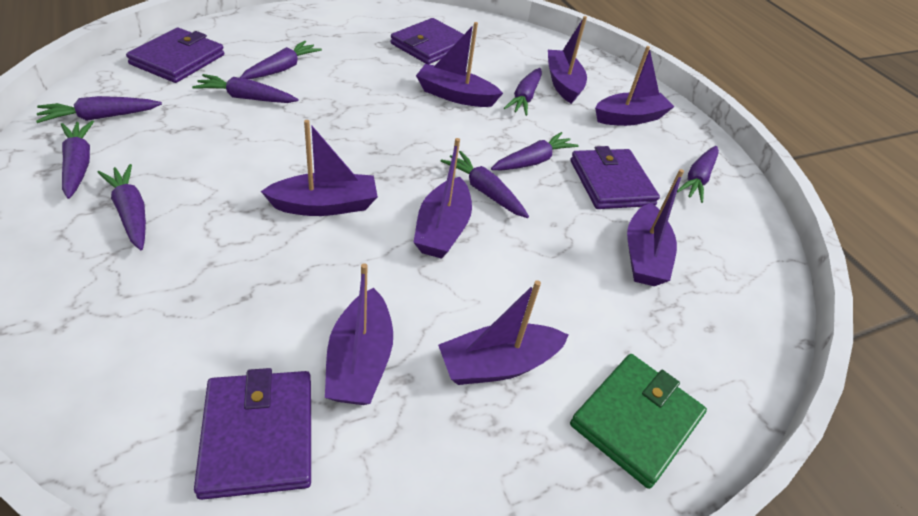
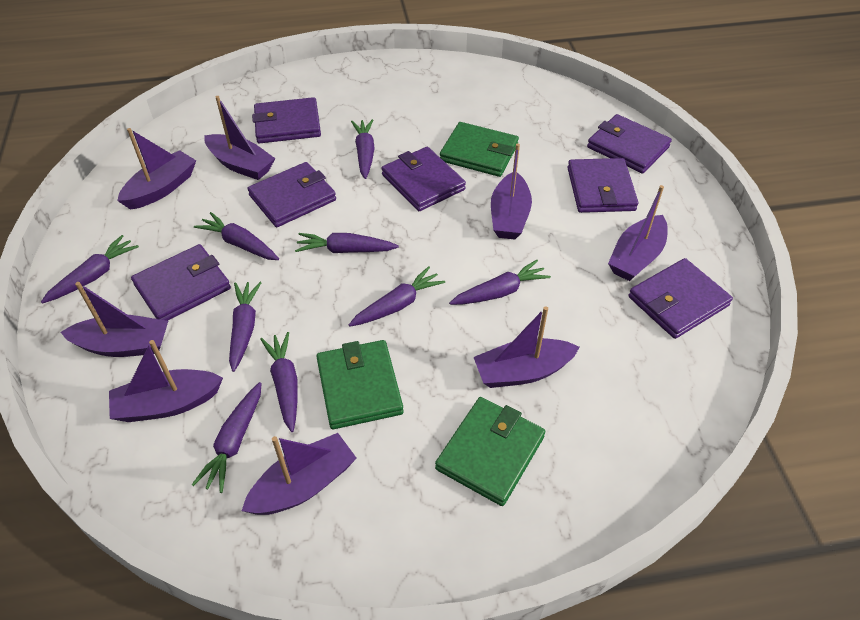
green wallet: 1 -> 3
purple wallet: 4 -> 7

